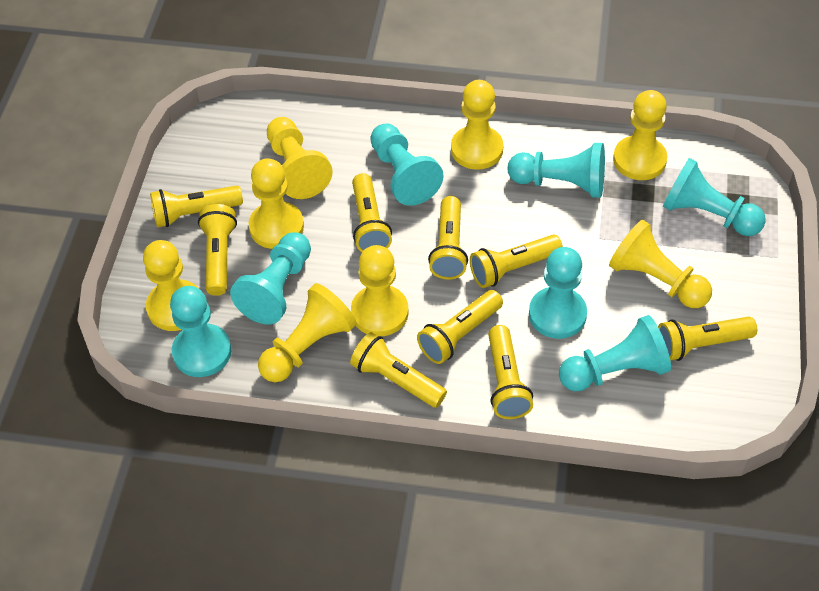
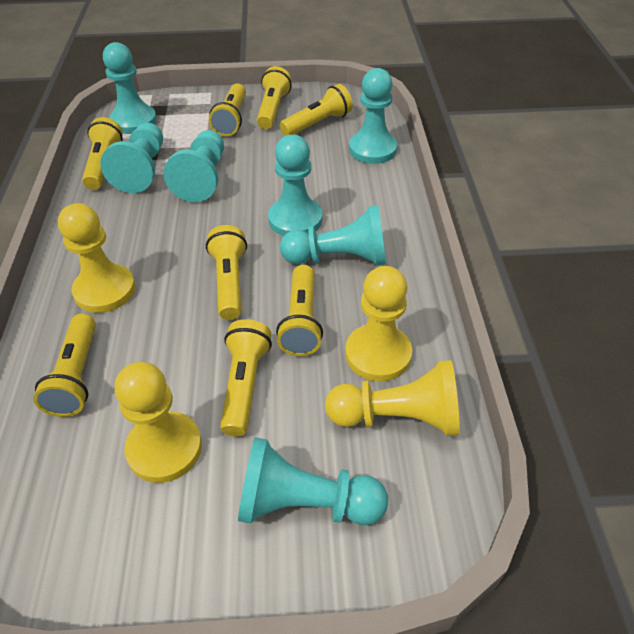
yellow flashlight: 9 -> 8
yellow pawn: 8 -> 4

